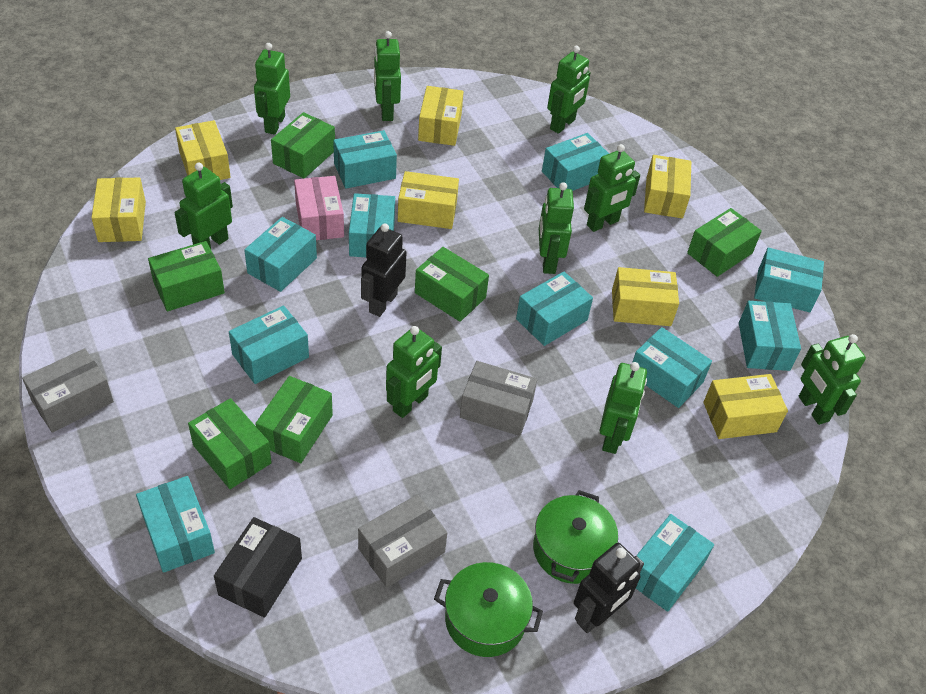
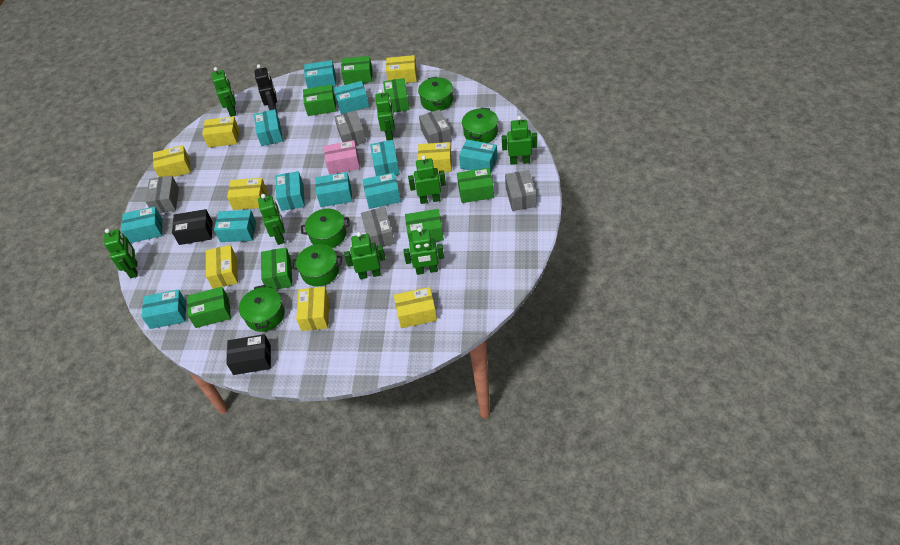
black box: 1 -> 2
black robot: 2 -> 1
green box: 6 -> 7
green pot: 2 -> 5
green robot: 9 -> 8
grey box: 3 -> 5
yellow box: 7 -> 8

